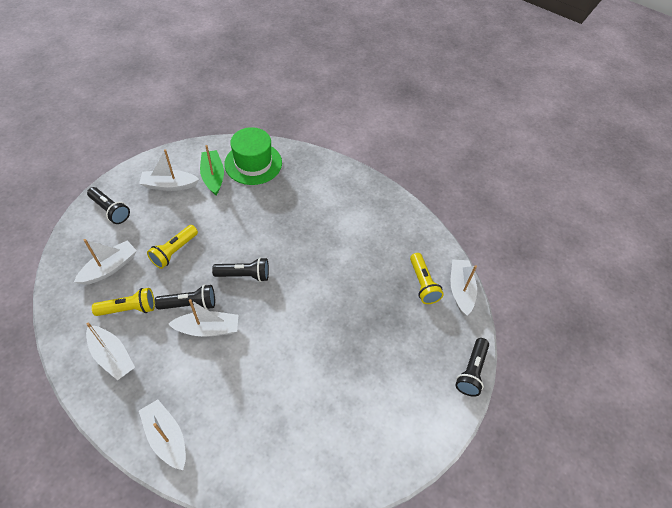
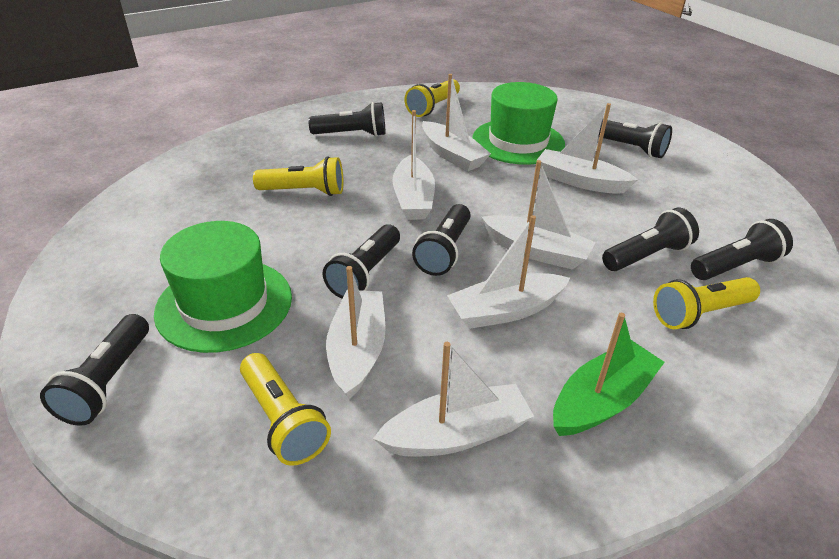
black flashlight: 4 -> 7
green hat: 1 -> 2
white boat: 6 -> 7
yellow flashlight: 3 -> 4

